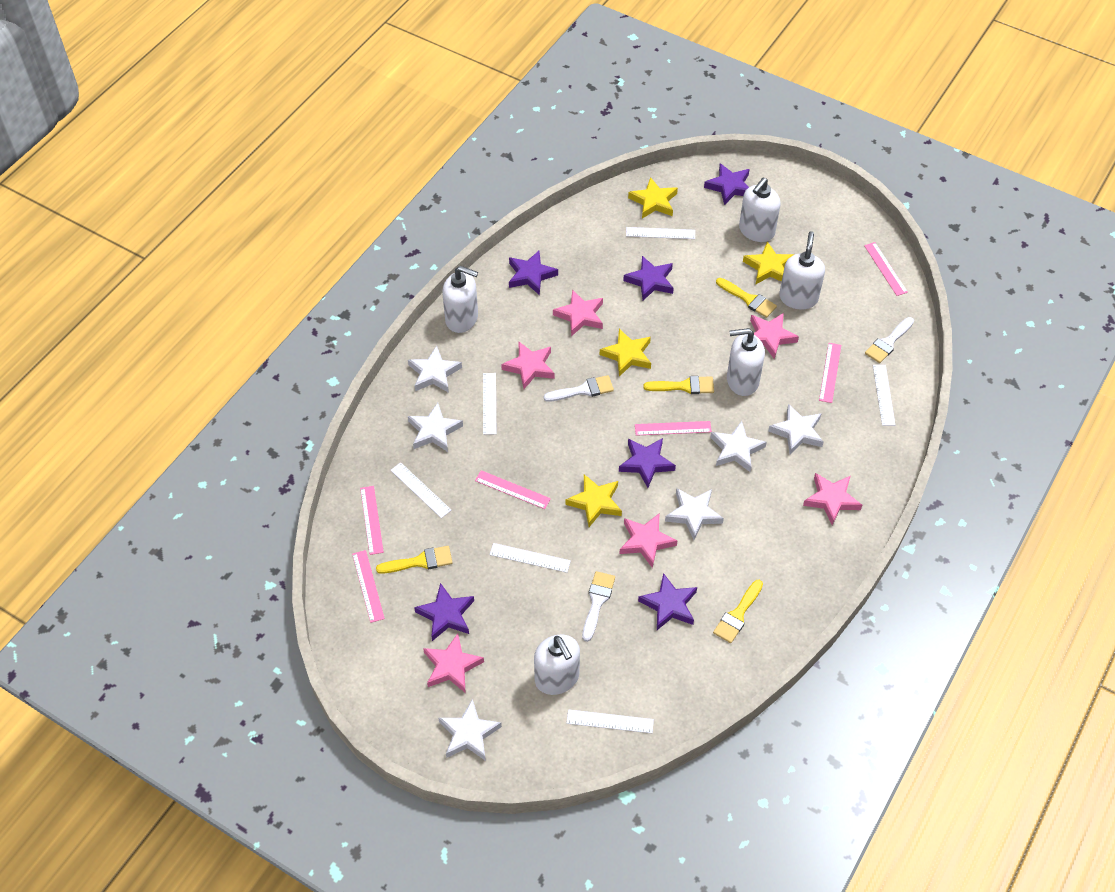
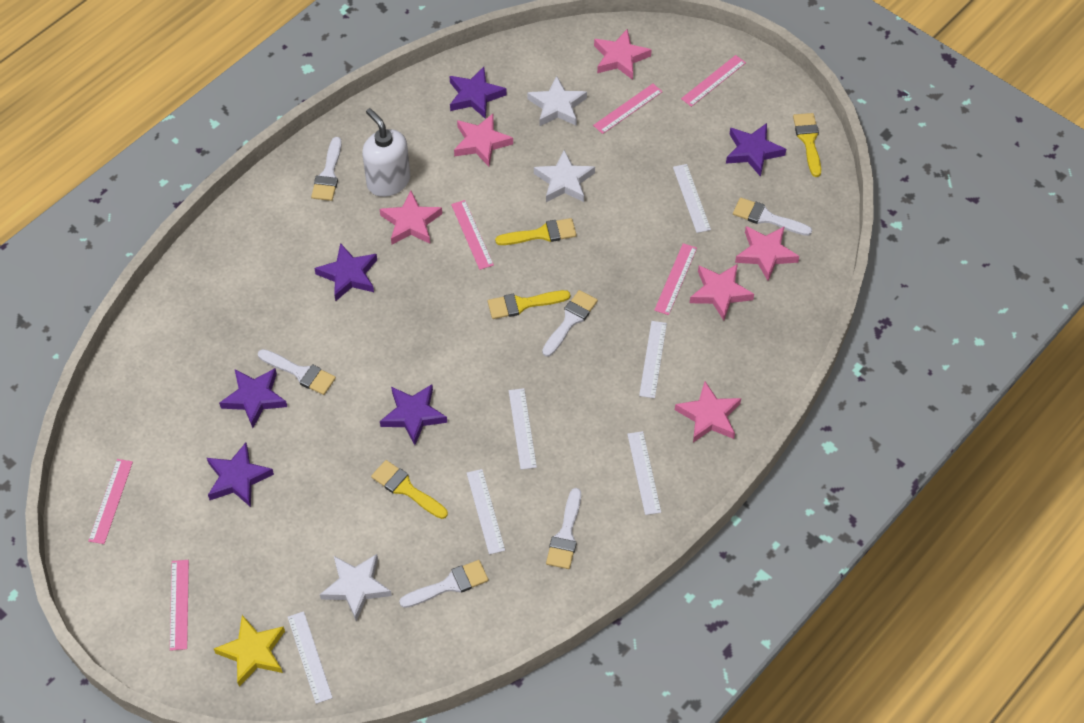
white brush: 3 -> 6
white soap dispenser: 5 -> 1
white star: 6 -> 3
yellow star: 4 -> 1

